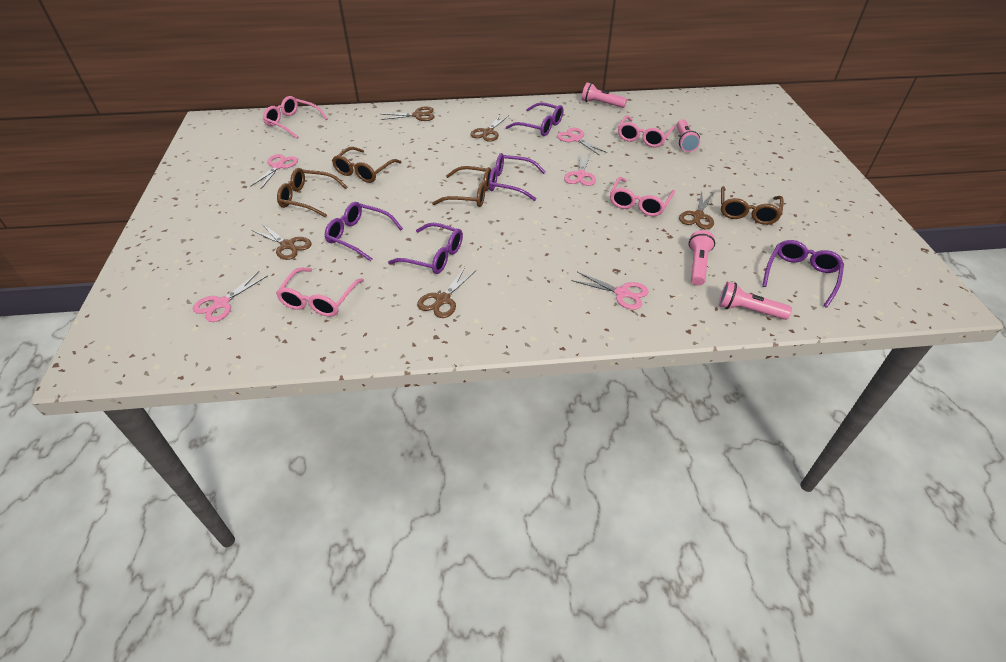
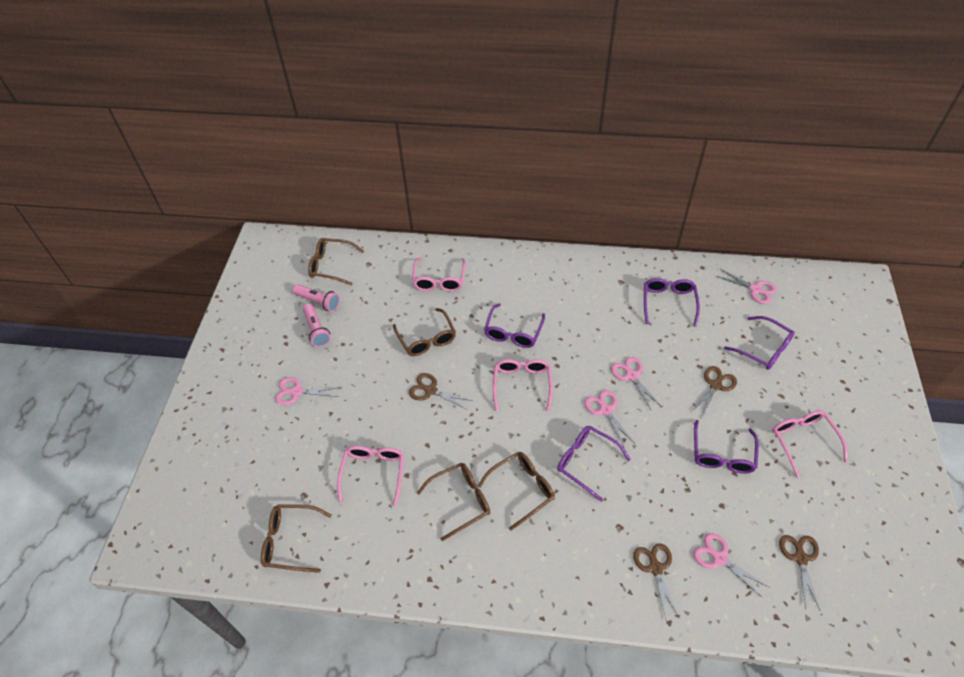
brown glasses: 4 -> 5
brown scissors: 5 -> 4
pink flashlight: 4 -> 2

